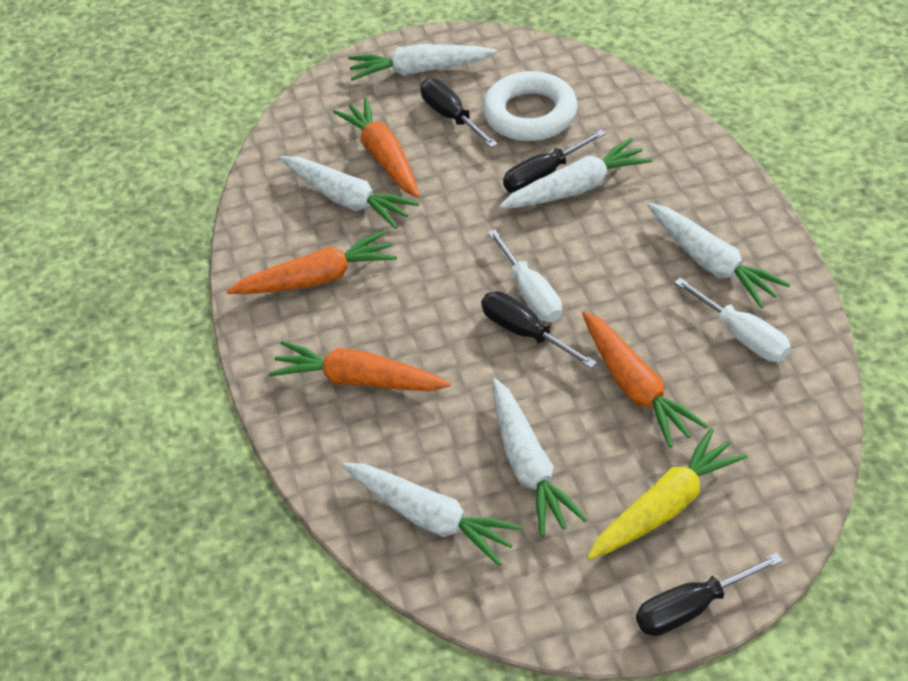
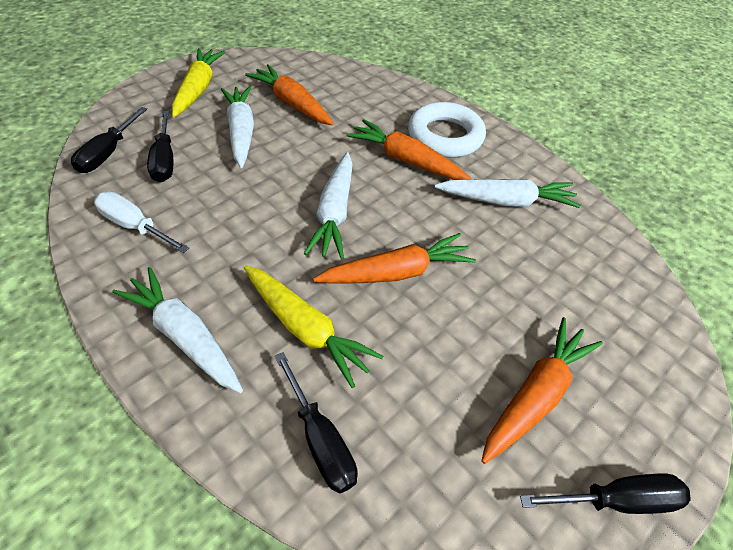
white carrot: 6 -> 4
white screwdriver: 2 -> 1
yellow carrot: 1 -> 2

